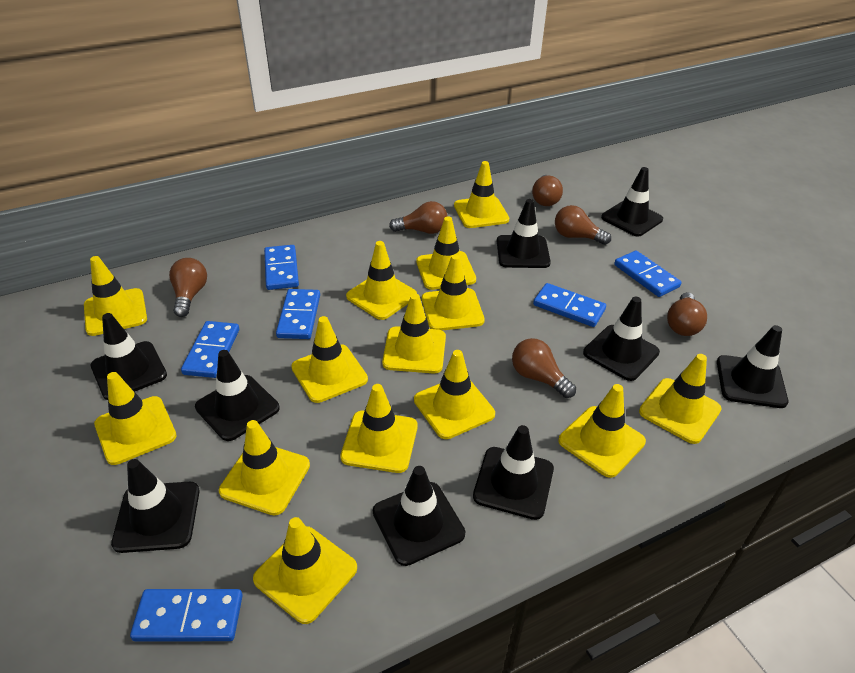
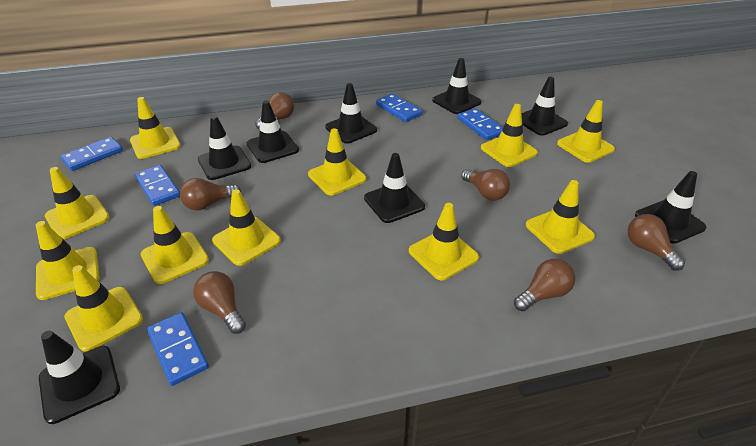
black traffic cone: 9 -> 8
blue domino: 6 -> 5
yellow traffic cone: 14 -> 11

